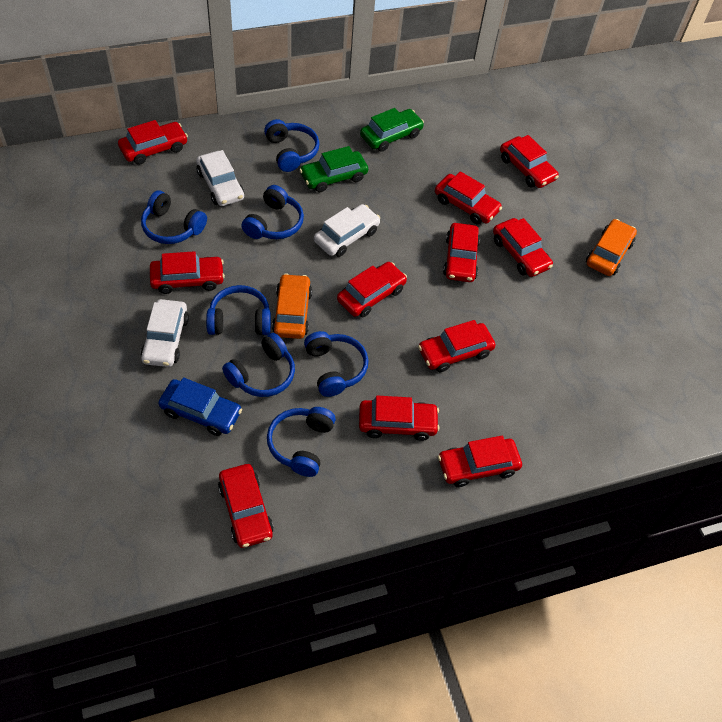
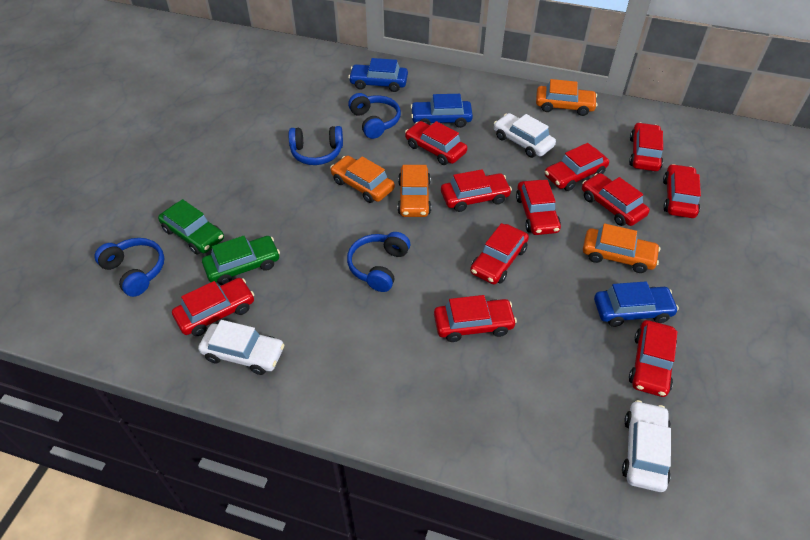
blue car: 1 -> 3
blue headphones: 7 -> 4
orange car: 2 -> 4

